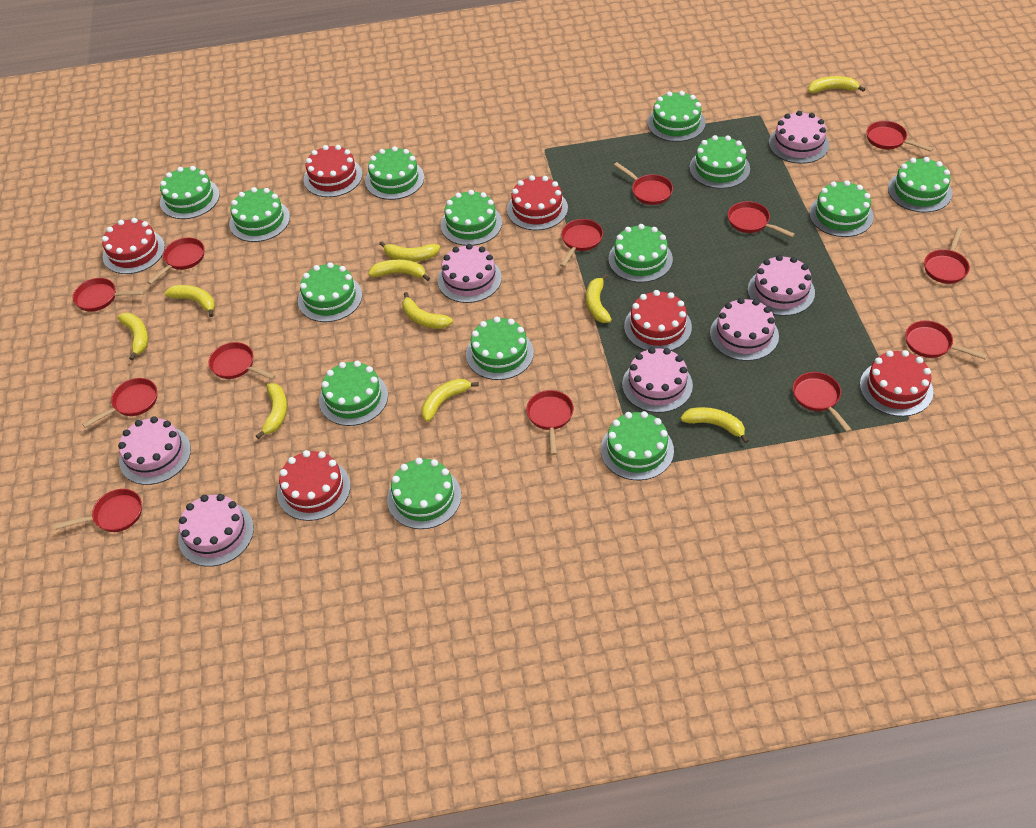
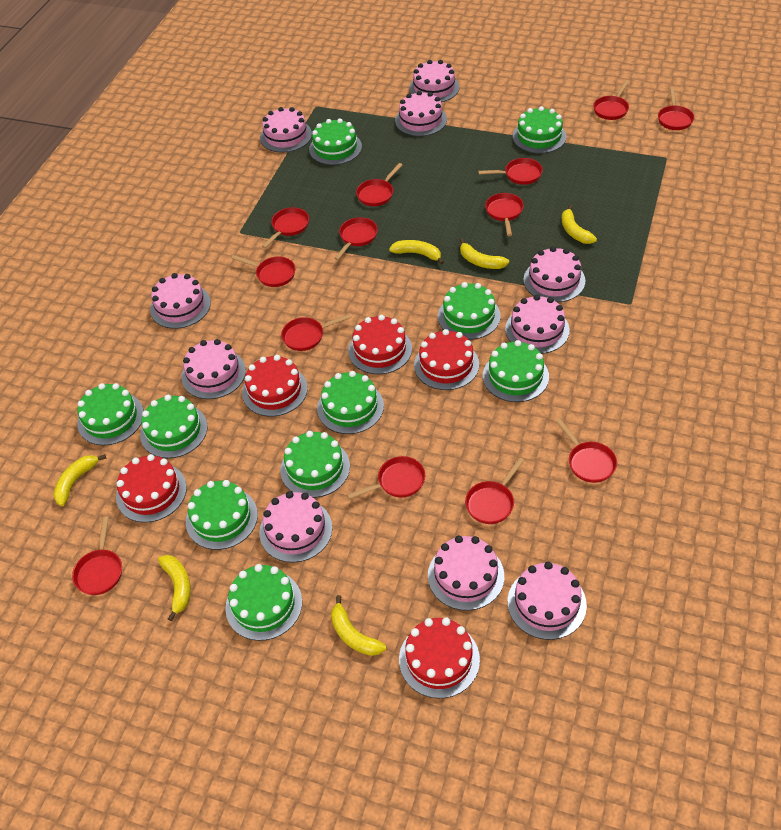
green cake: 14 -> 10
pink cake: 7 -> 10
red cake: 6 -> 5
yellow banana: 10 -> 6

